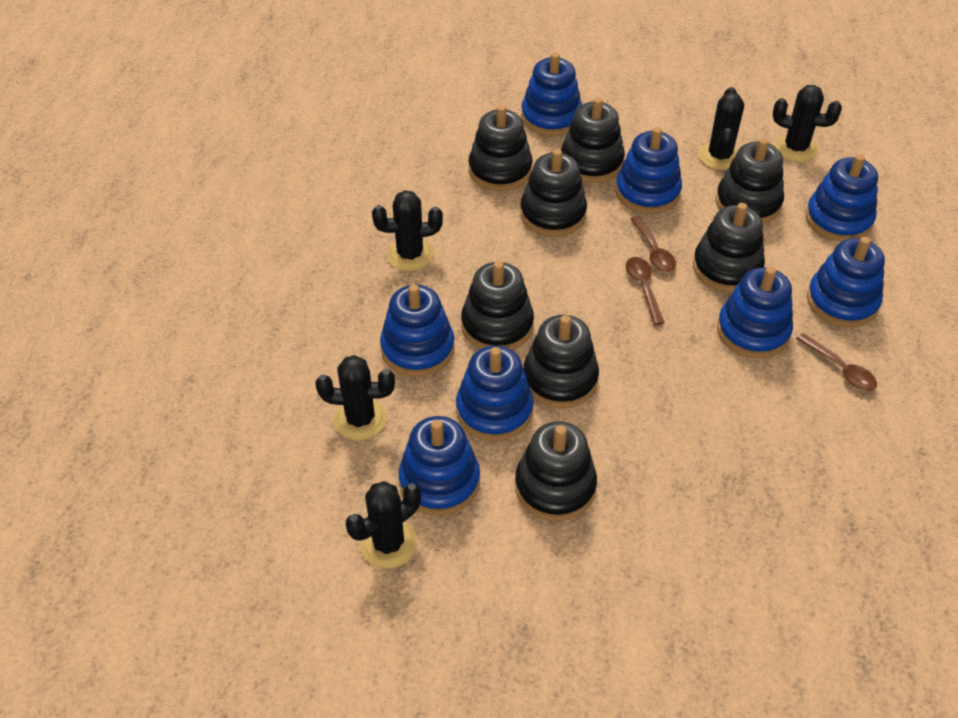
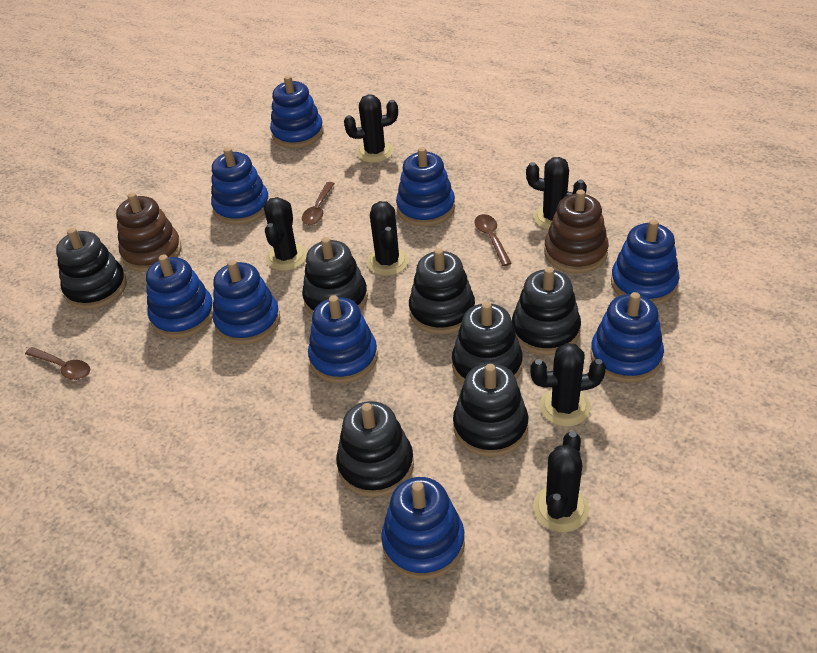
black cactus: 5 -> 6
black stacking toy: 8 -> 7
blue stacking toy: 8 -> 9
brown stacking toy: 0 -> 2

